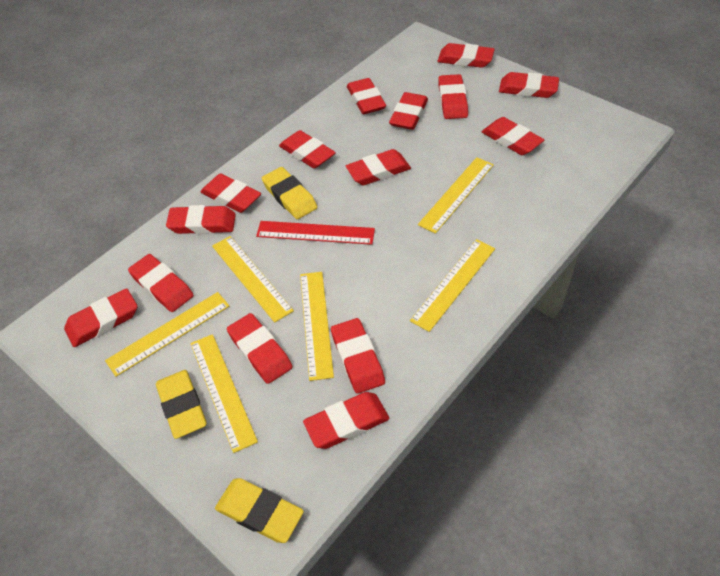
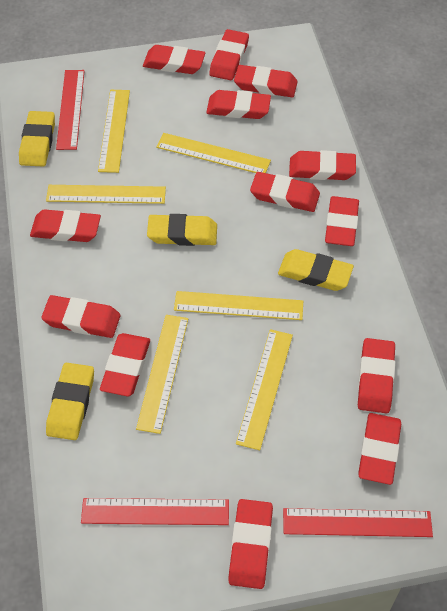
red eraser: 15 -> 13
red ruler: 1 -> 3
yellow eraser: 3 -> 4

